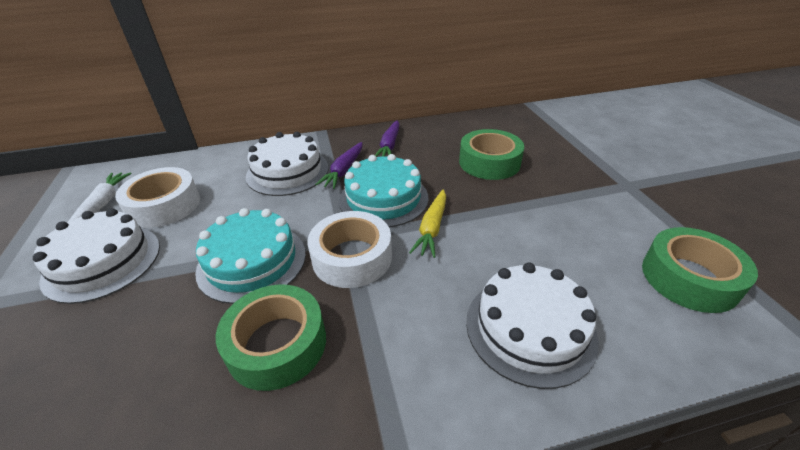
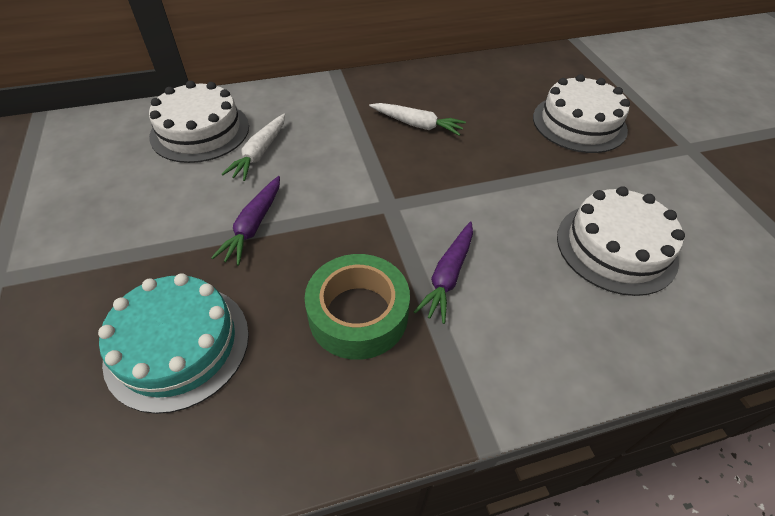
green tape: 3 -> 1
turquoise cake: 2 -> 1
white carrot: 1 -> 2
white tape: 2 -> 0
yellow carrot: 1 -> 0

